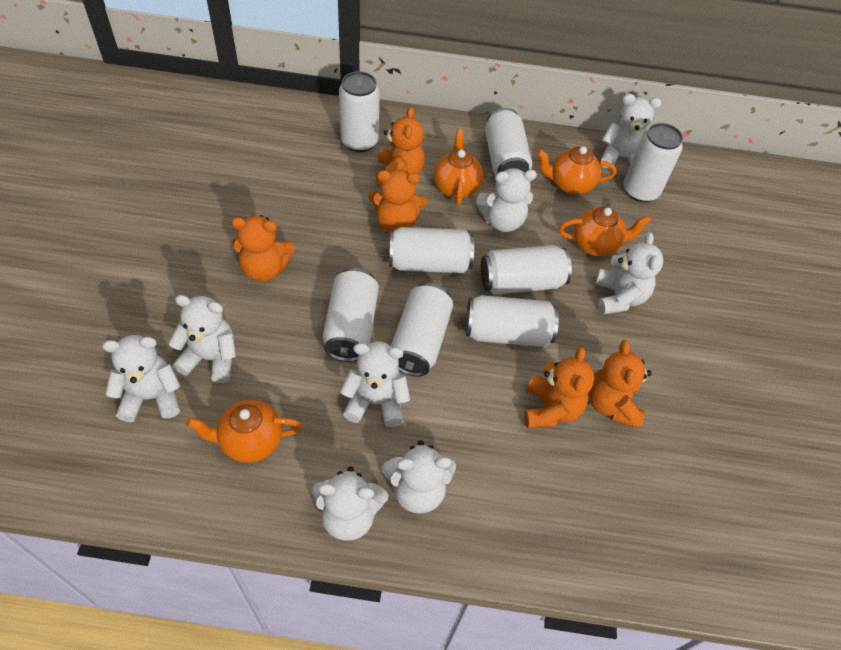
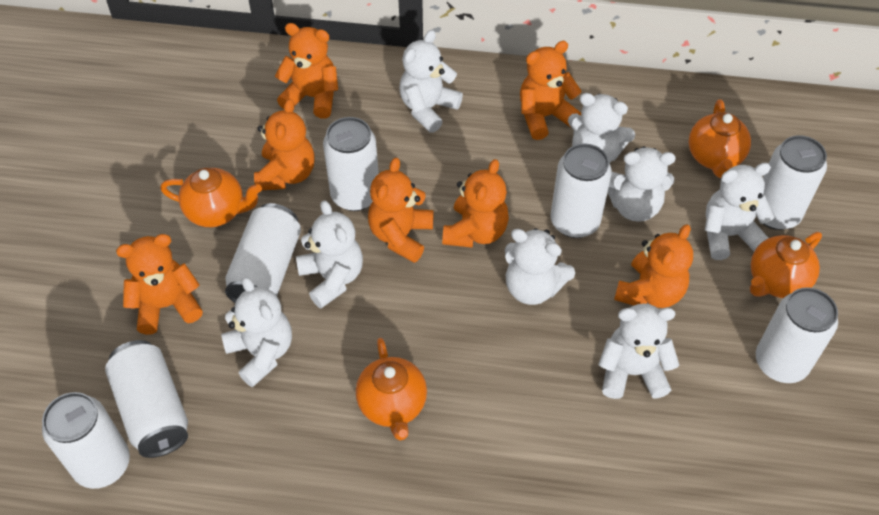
orange teddy bear: 5 -> 7
white can: 8 -> 7

